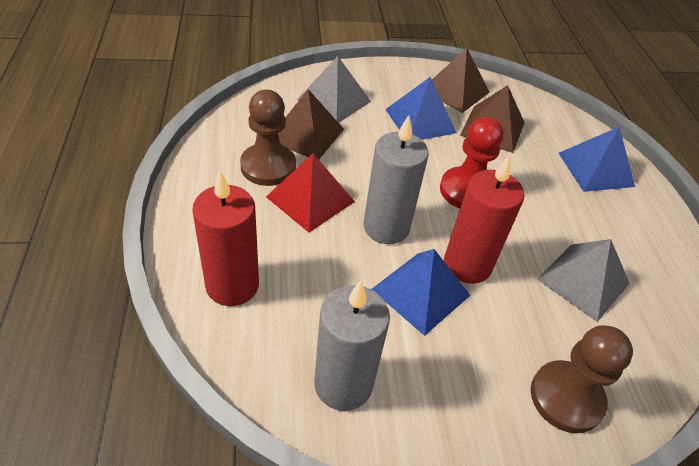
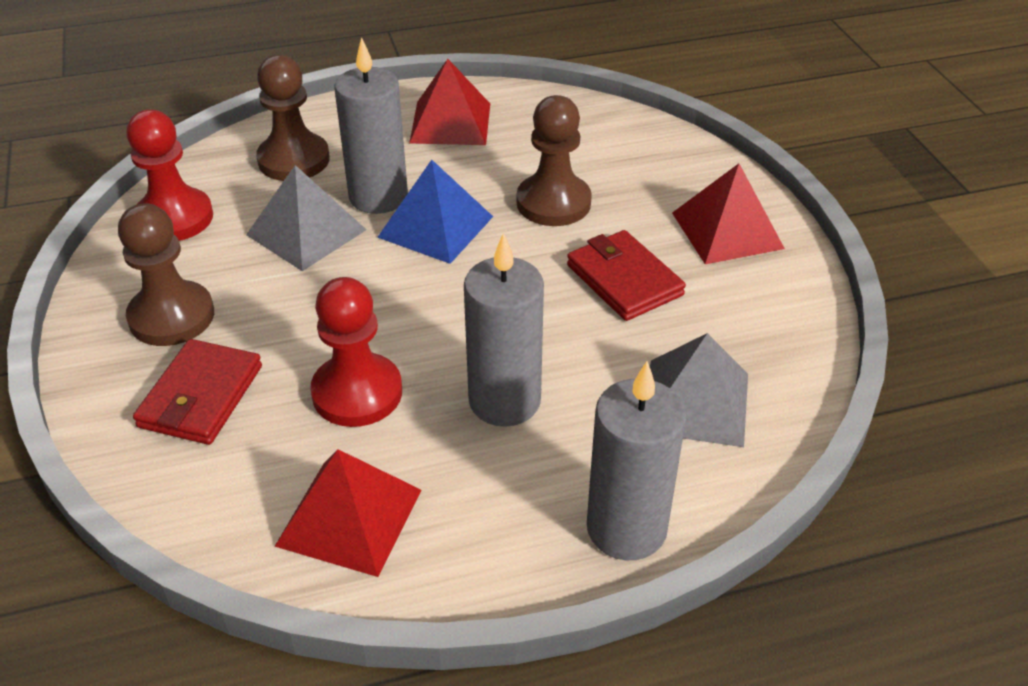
blue pyramid: 3 -> 1
brown pawn: 2 -> 3
brown pyramid: 3 -> 0
grey candle: 2 -> 3
red candle: 2 -> 0
red pawn: 1 -> 2
red pyramid: 1 -> 3
red wallet: 0 -> 2

